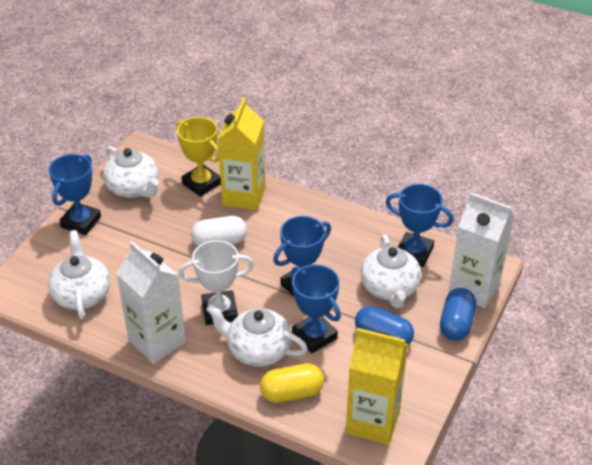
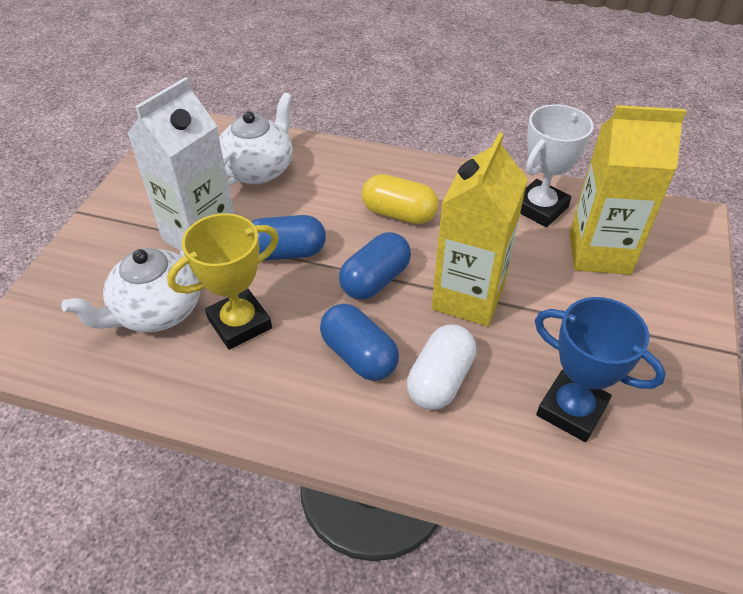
blue capsule: 2 -> 3
blue trophy: 4 -> 1
white carton: 2 -> 1
white teapot: 4 -> 2

